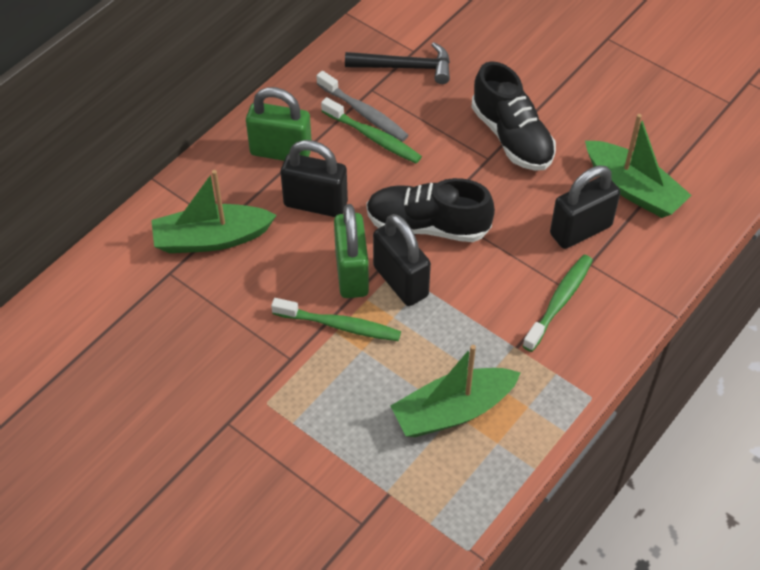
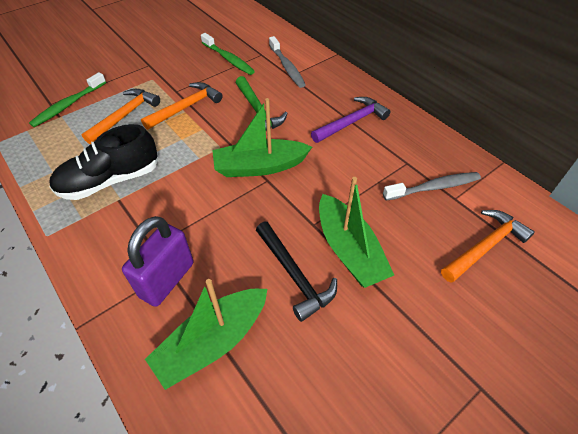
black padlock: 3 -> 0
black shoe: 2 -> 1
green hammer: 0 -> 1
green padlock: 2 -> 0
green toothbrush: 3 -> 2
grey toothbrush: 1 -> 2
orange hammer: 0 -> 3
purple hammer: 0 -> 1
purple padlock: 0 -> 1

